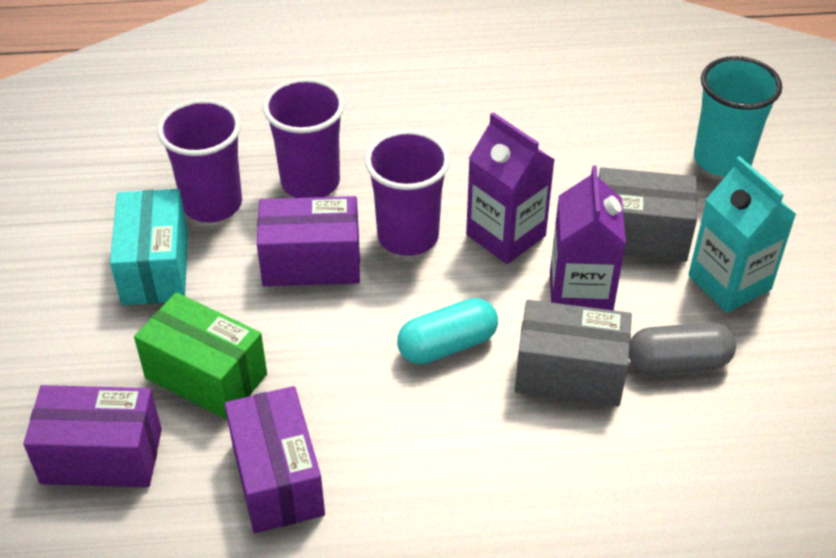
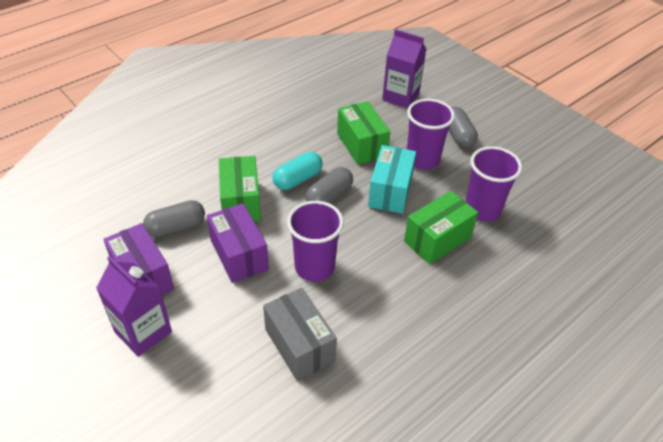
green box: 1 -> 3
grey box: 2 -> 1
grey capsule: 1 -> 3
purple box: 3 -> 2
turquoise carton: 1 -> 0
turquoise cup: 1 -> 0

